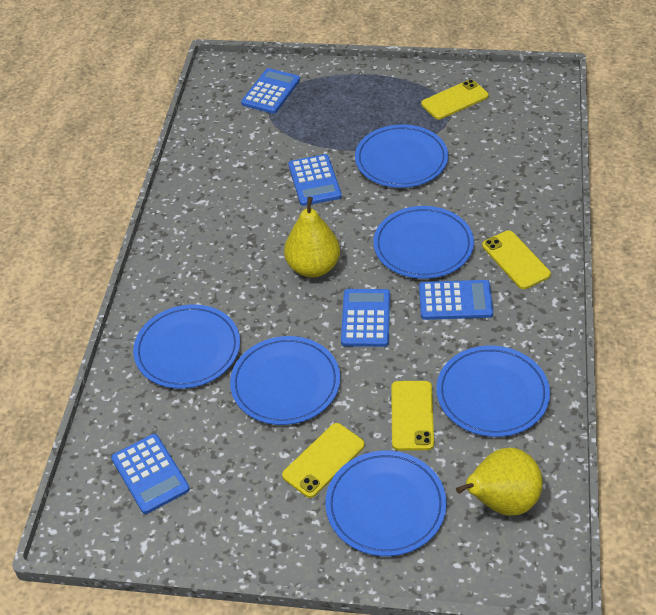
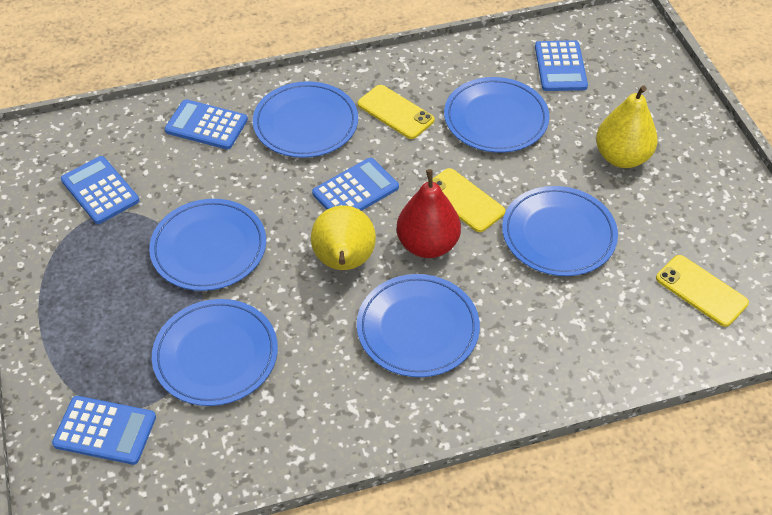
red pear: 0 -> 1
yellow phone: 4 -> 3

